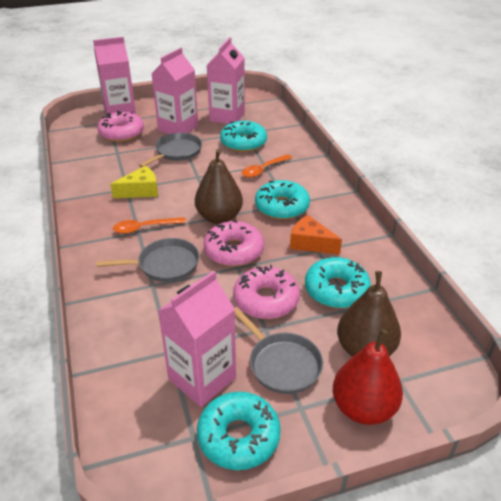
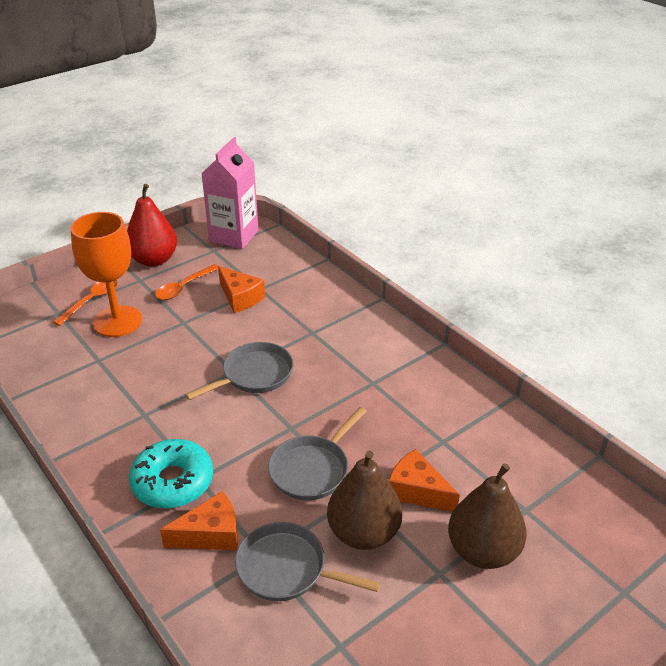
orange cheese: 1 -> 3
orange goblet: 0 -> 1
pink carton: 4 -> 1
pink donut: 3 -> 0
turquoise donut: 4 -> 1
yellow cheese: 1 -> 0

